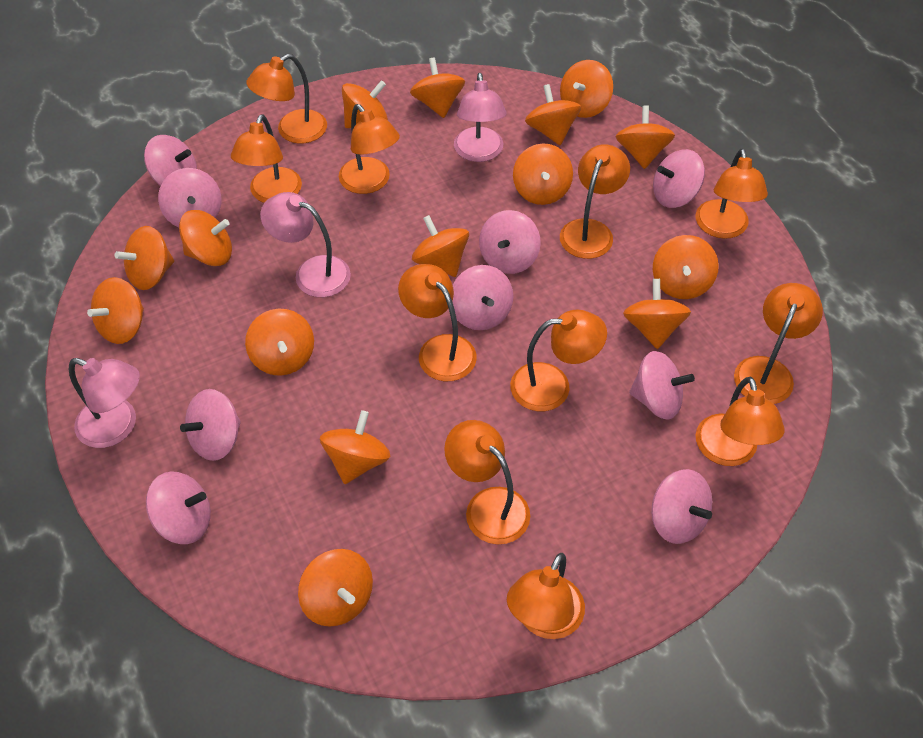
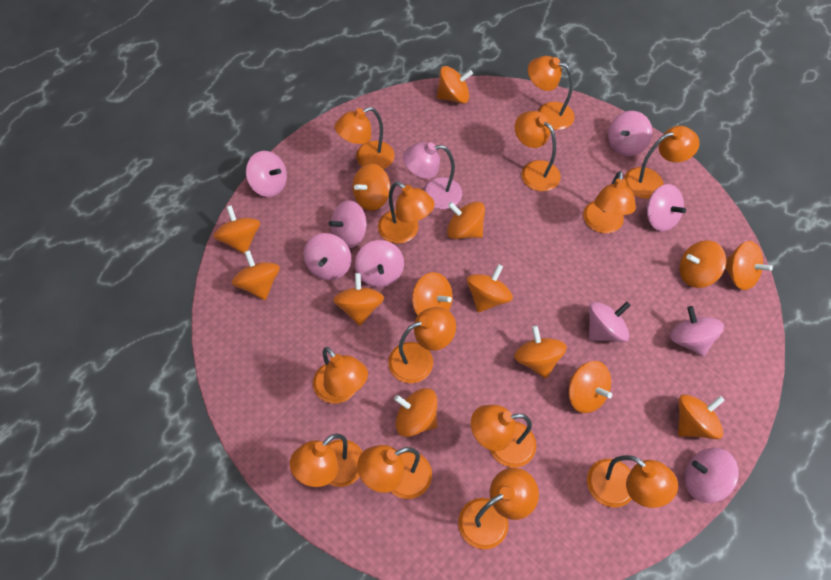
orange lamp: 11 -> 13
orange spinning top: 15 -> 14
pink lamp: 3 -> 1

